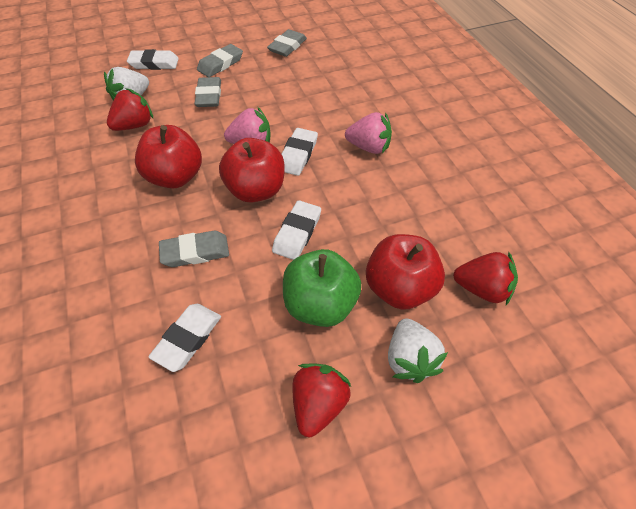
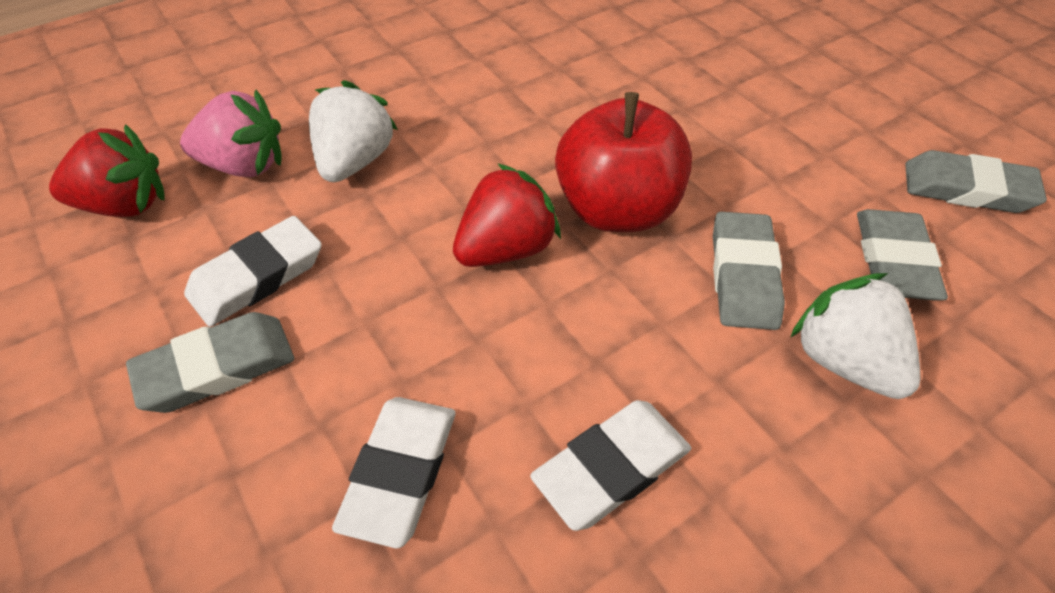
green apple: 1 -> 0
pink strawberry: 2 -> 1
red apple: 3 -> 1
red strawberry: 3 -> 2
white eraser: 4 -> 3

